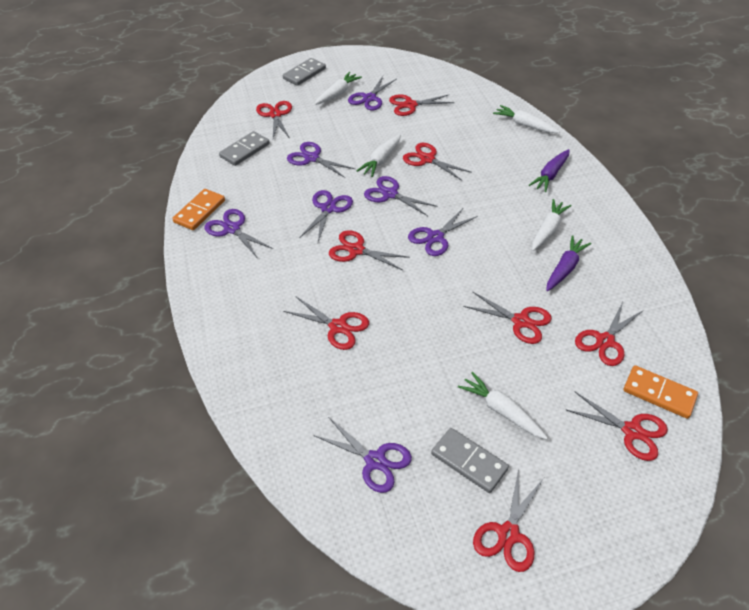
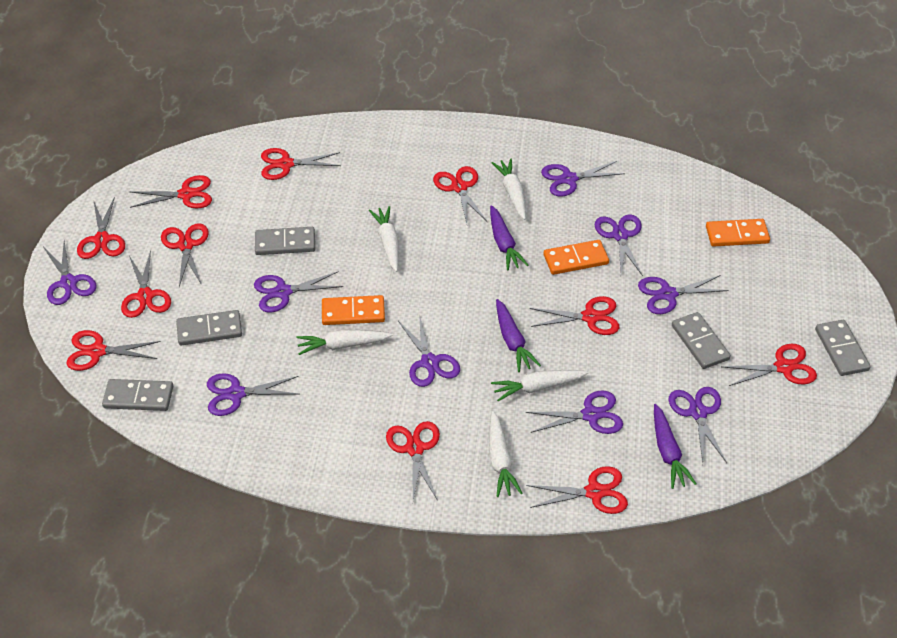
grey domino: 3 -> 5
orange domino: 2 -> 3
purple carrot: 2 -> 3
purple scissors: 7 -> 9
red scissors: 9 -> 11

